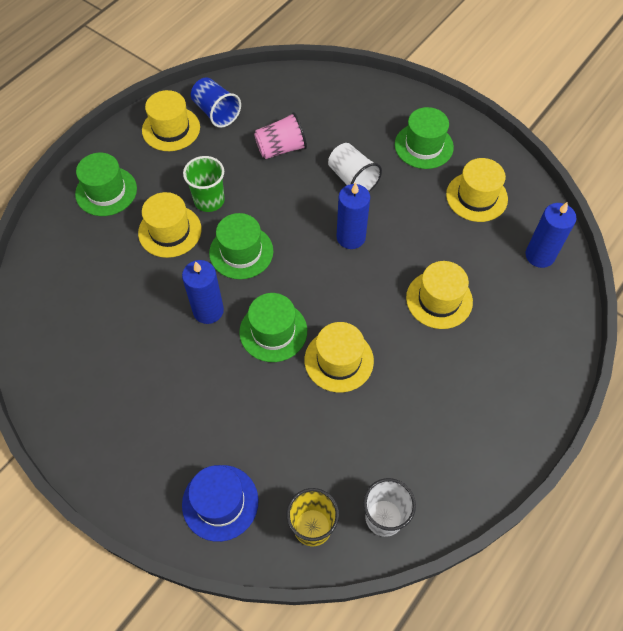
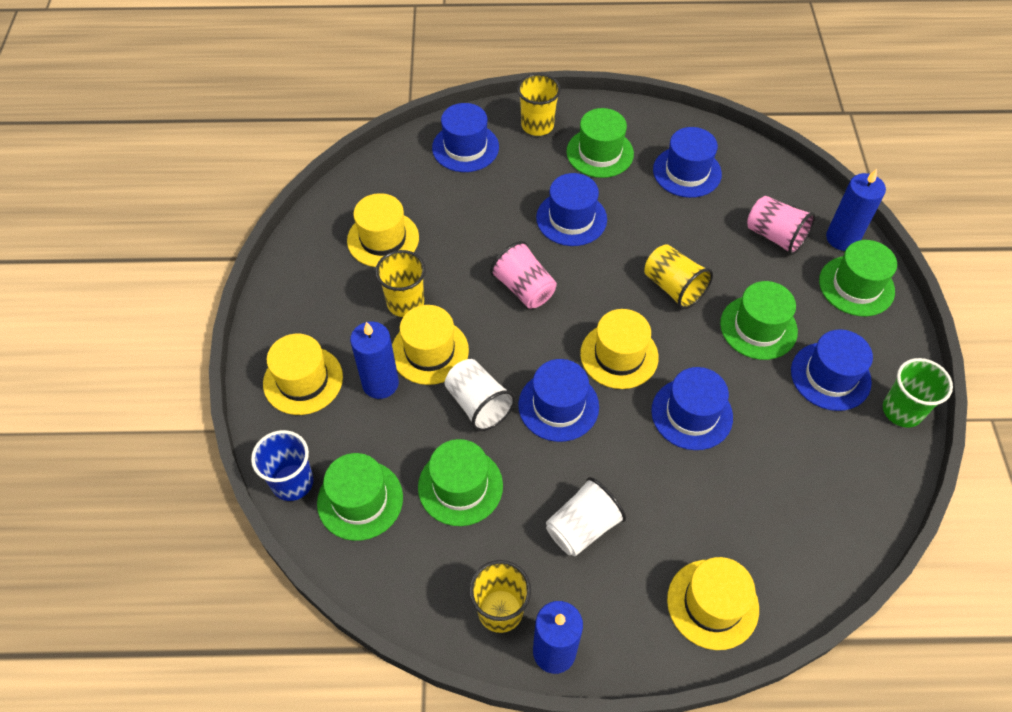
blue hat: 1 -> 6
green hat: 4 -> 5
pink cup: 1 -> 2
yellow cup: 1 -> 4

